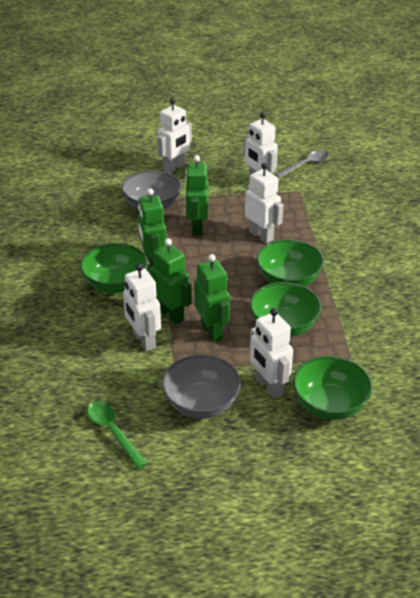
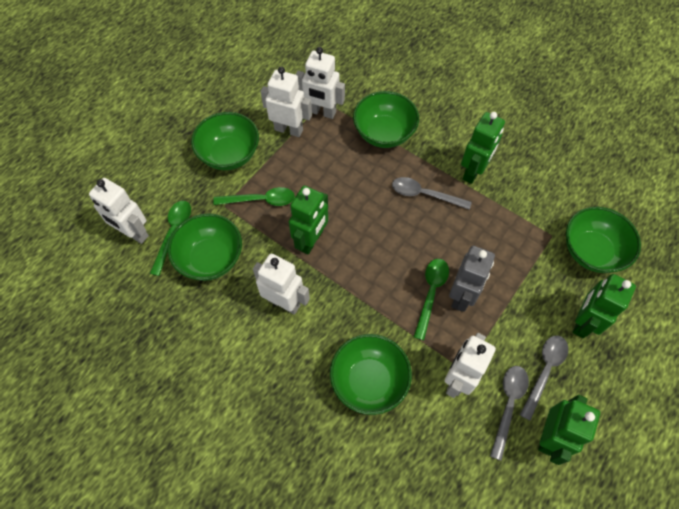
green bowl: 4 -> 5
green spoon: 1 -> 3
grey bowl: 2 -> 0
grey robot: 0 -> 1
grey spoon: 1 -> 3

